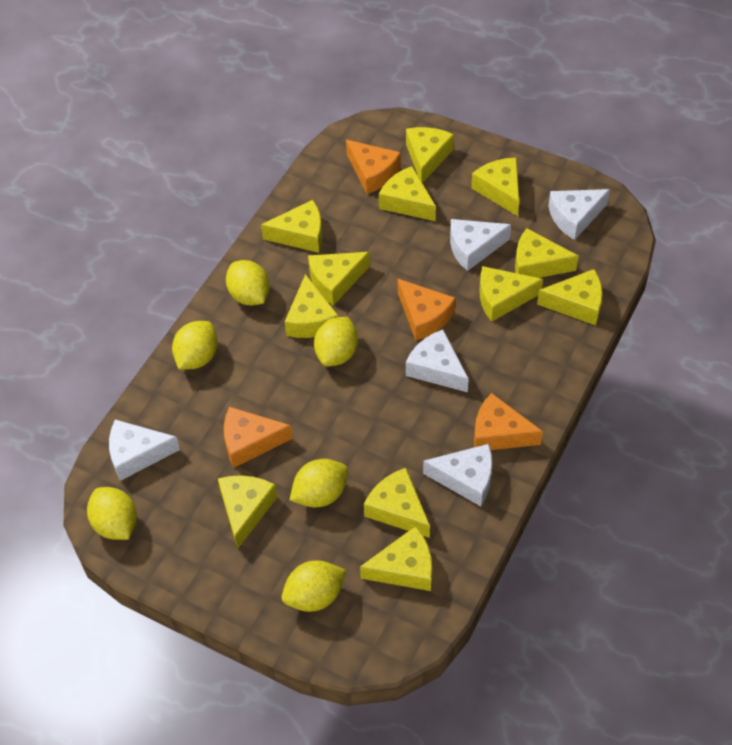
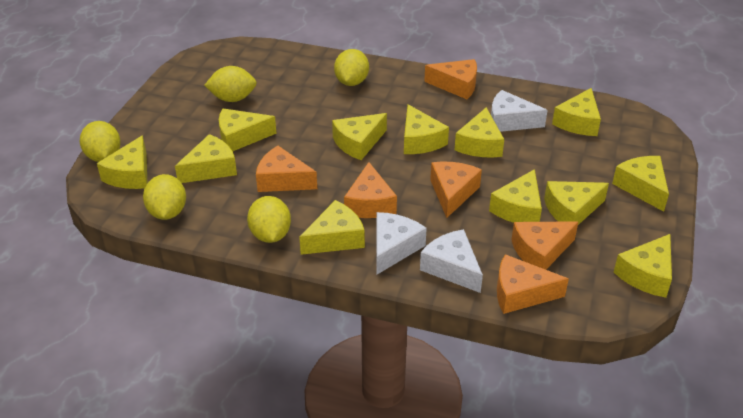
orange cheese: 4 -> 6
white cheese: 5 -> 3
yellow lemon: 6 -> 5

